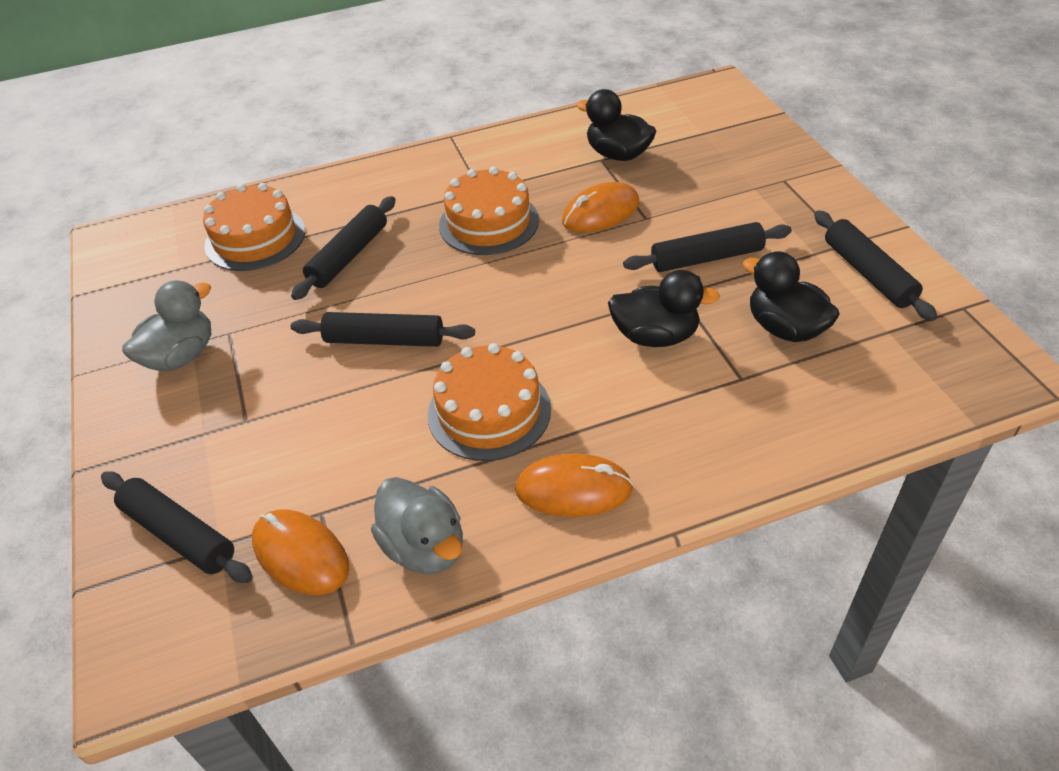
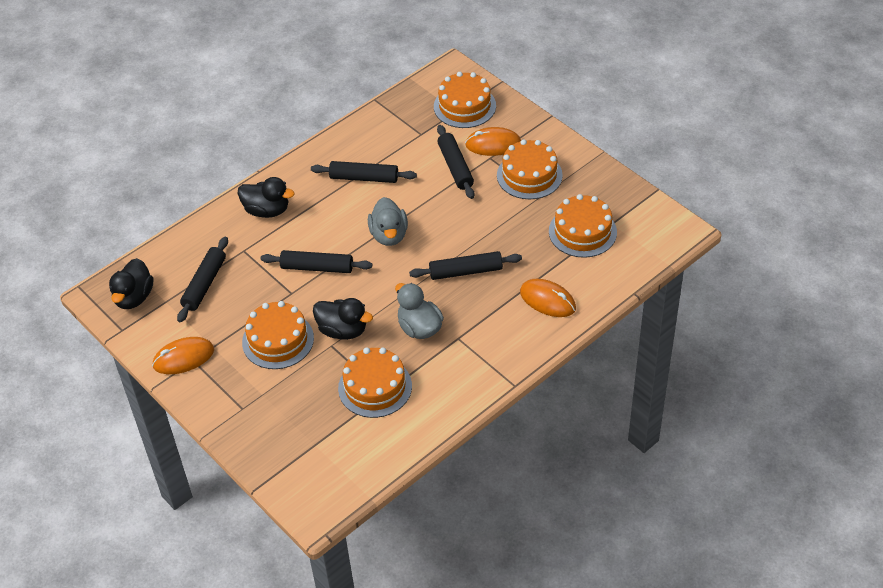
orange cake: 3 -> 5

